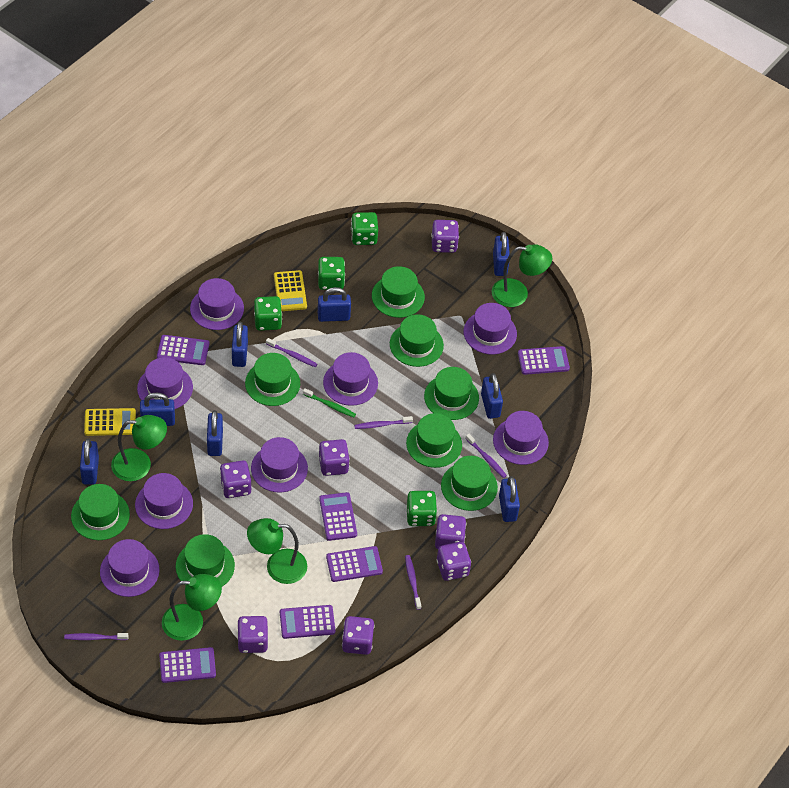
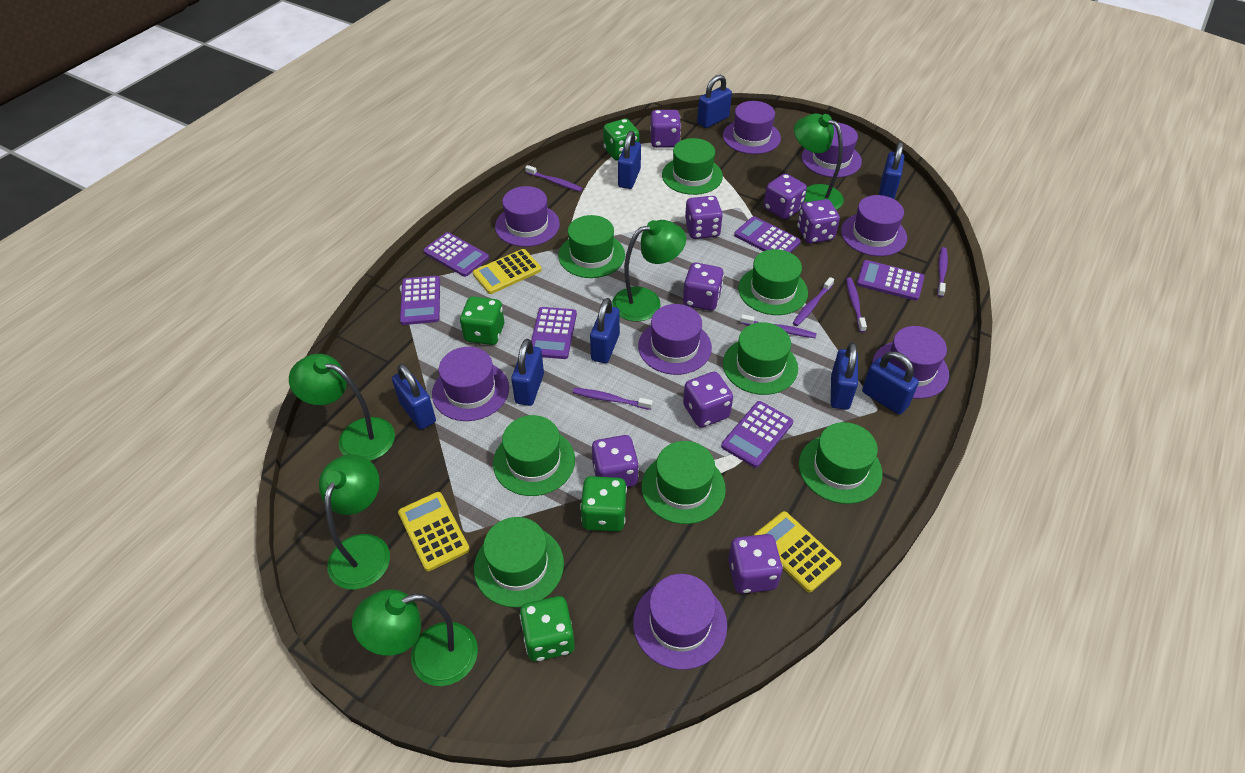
green lamp: 4 -> 5
green toothbrush: 1 -> 0
purple dice: 7 -> 8
purple toothbrush: 5 -> 6
yellow calculator: 2 -> 3

